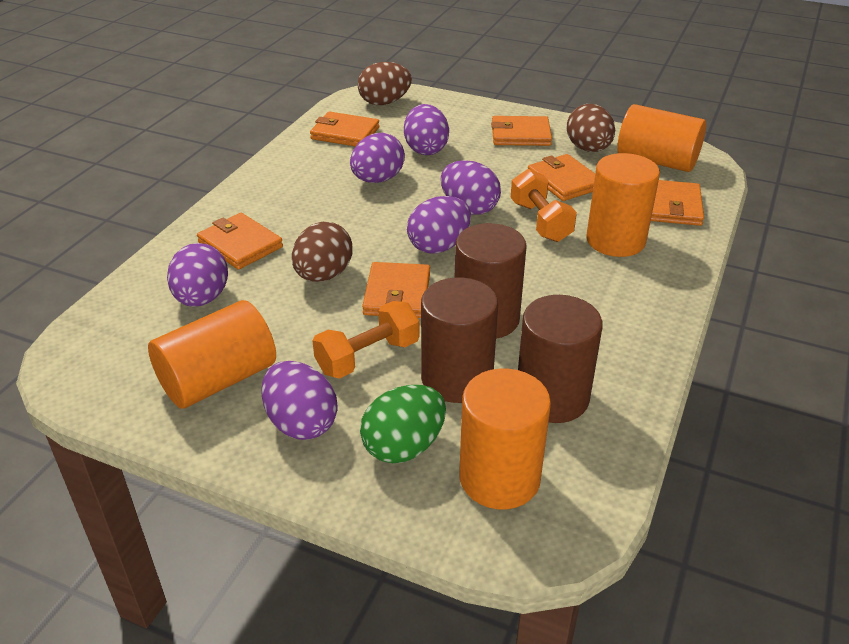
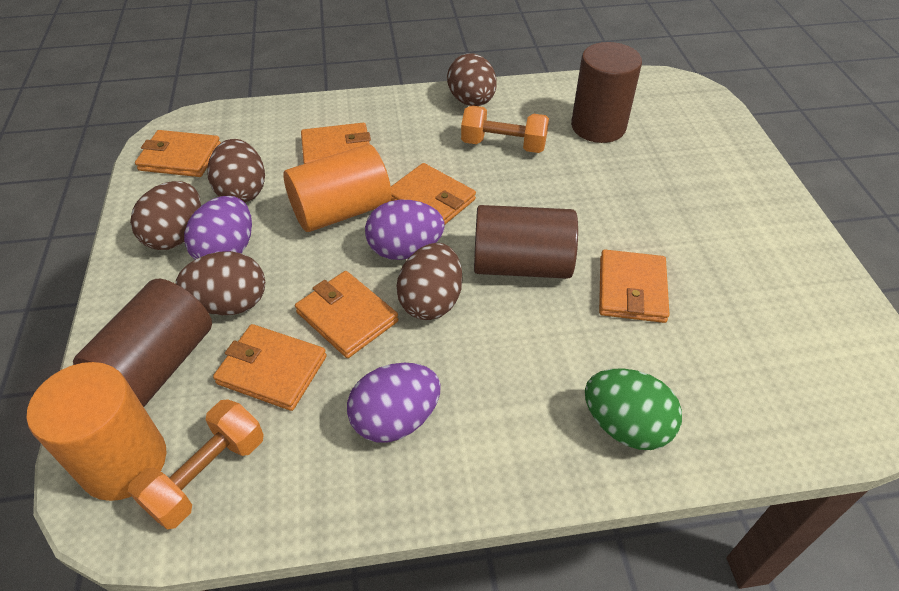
brown egg: 3 -> 5
orange cylinder: 4 -> 2
purple egg: 6 -> 3

